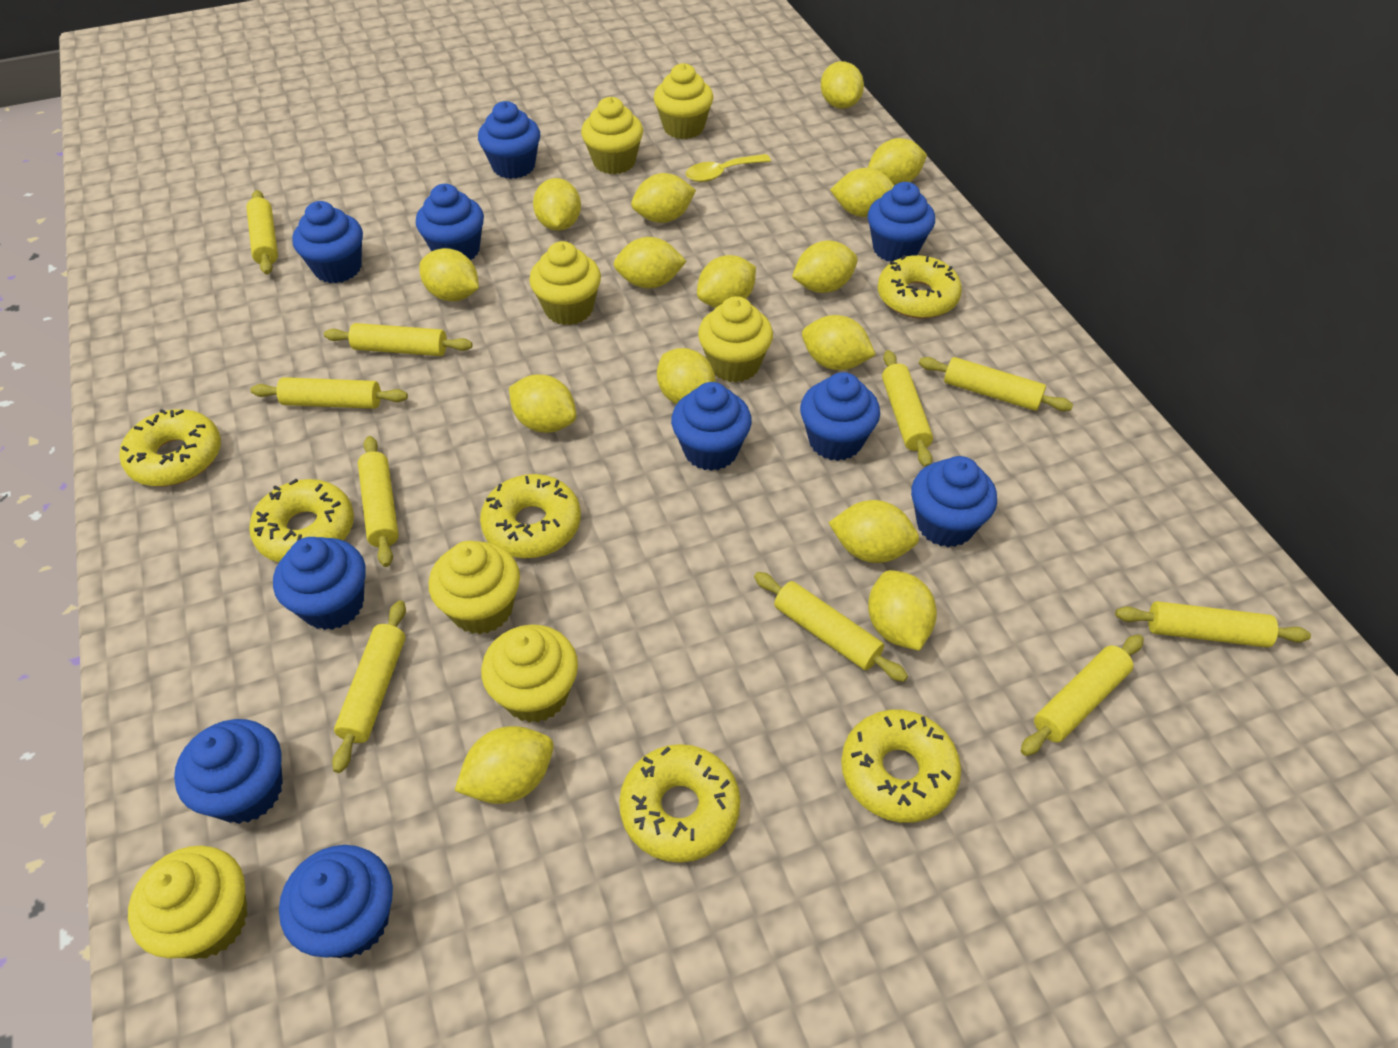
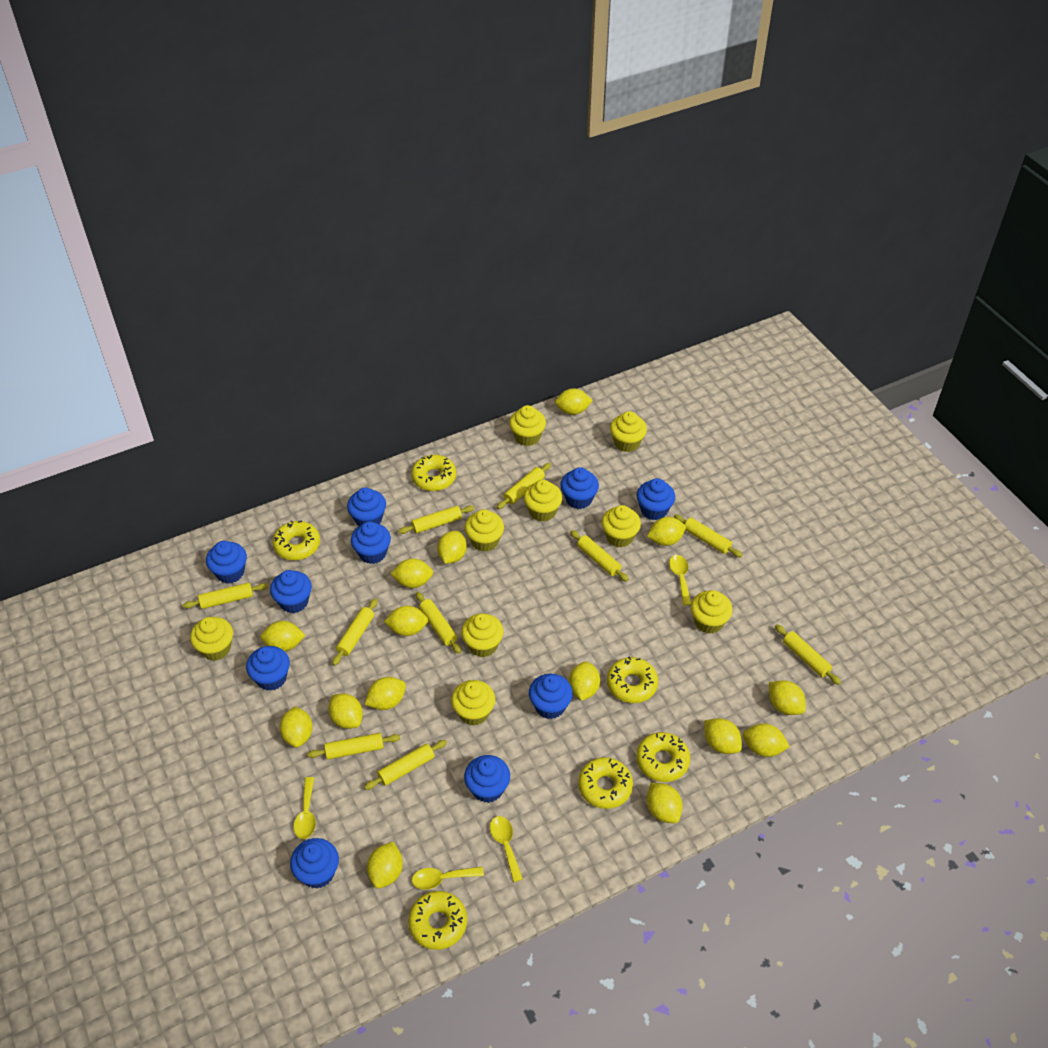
yellow cupcake: 7 -> 9
yellow spoon: 1 -> 4

